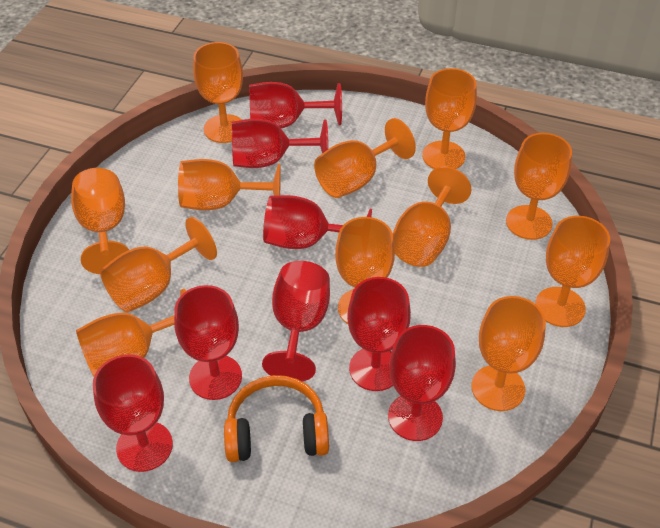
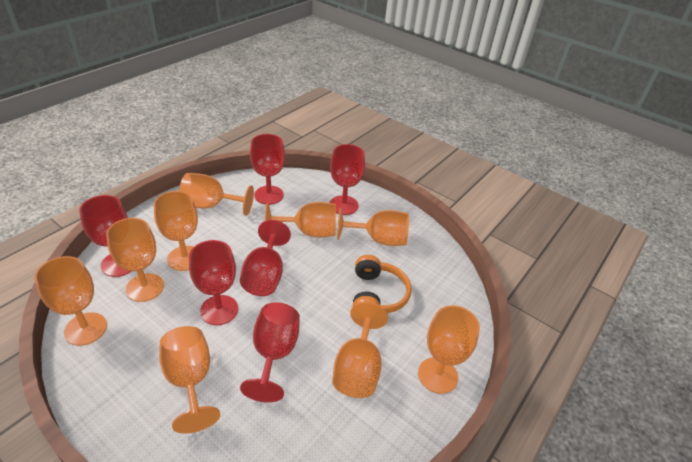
orange goblet: 12 -> 9
red goblet: 8 -> 6

